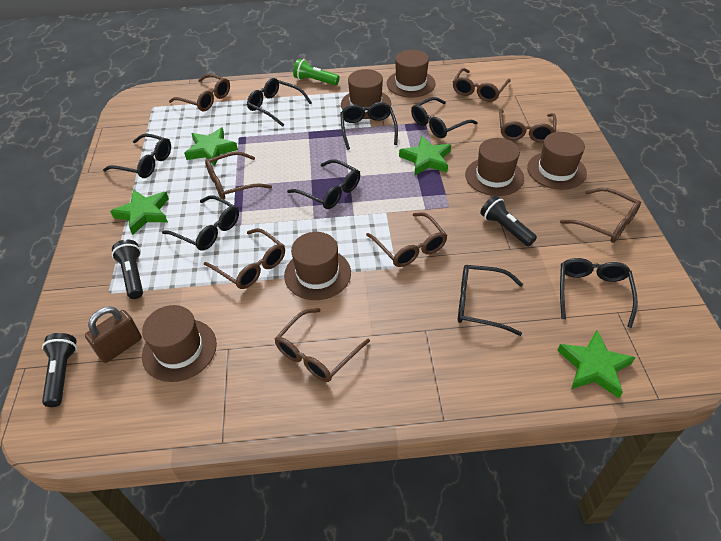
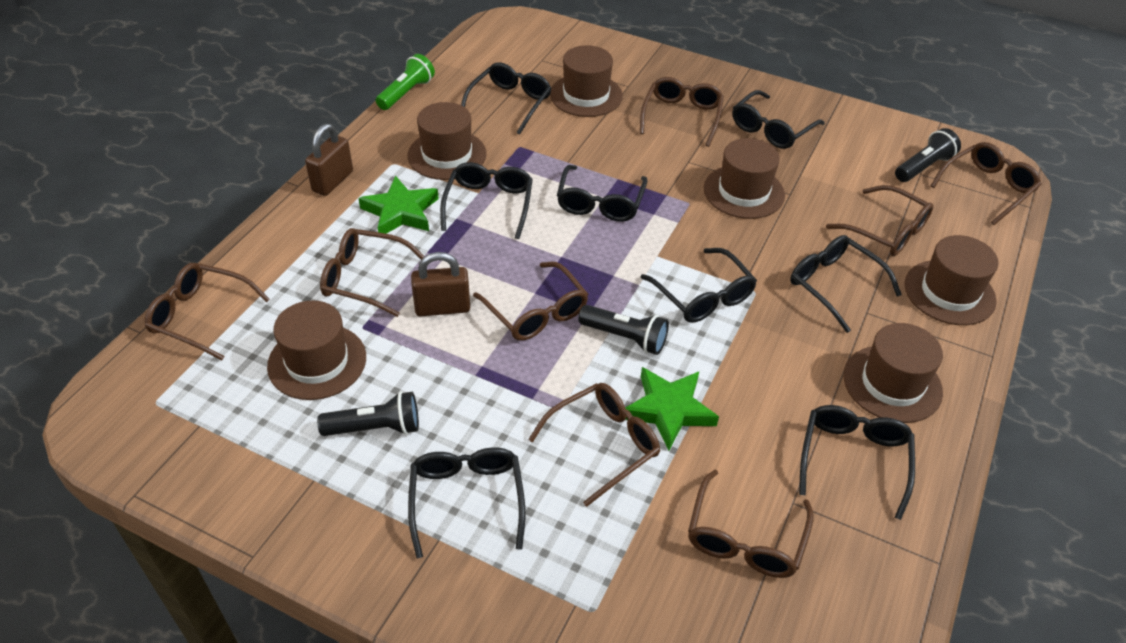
brown padlock: 1 -> 2
green star: 4 -> 2

